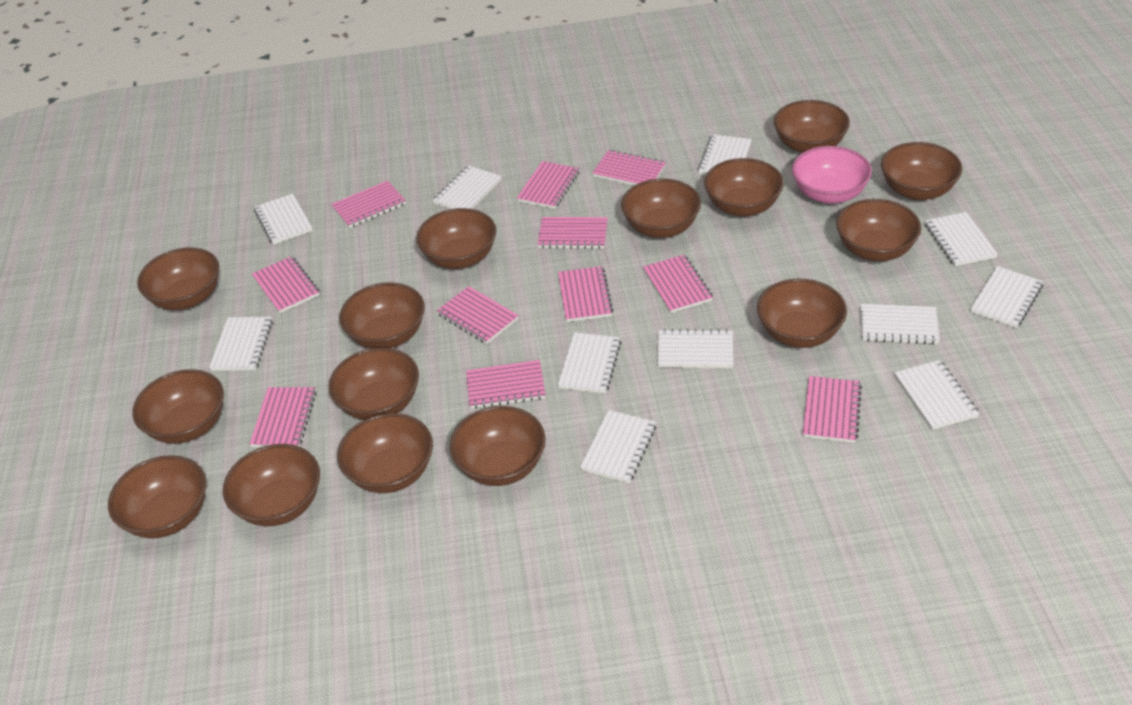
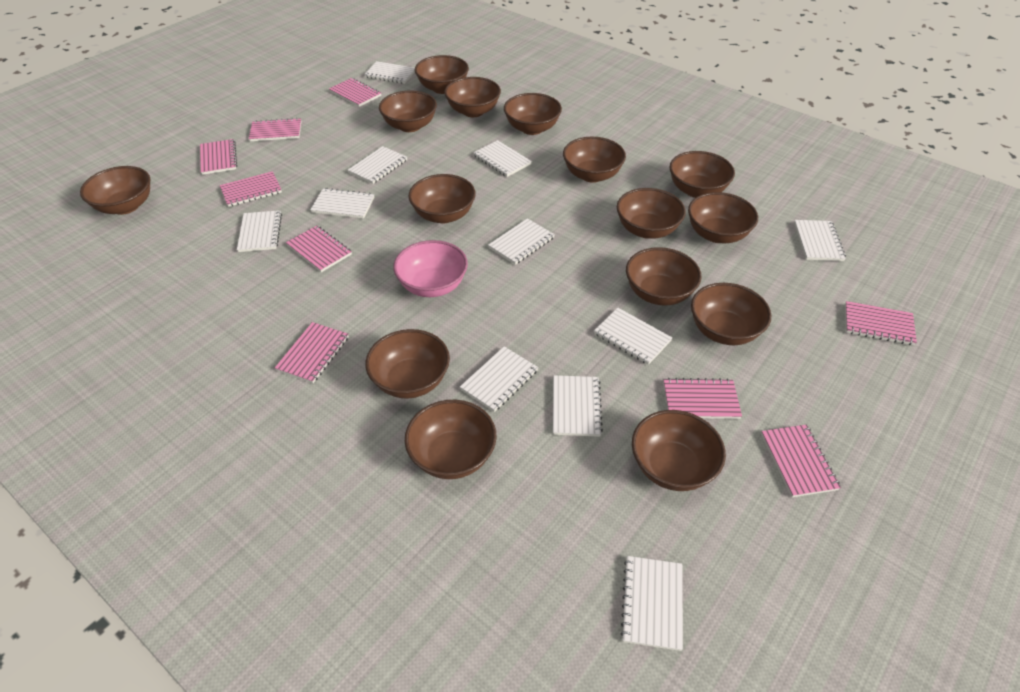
pink notebook: 11 -> 9

